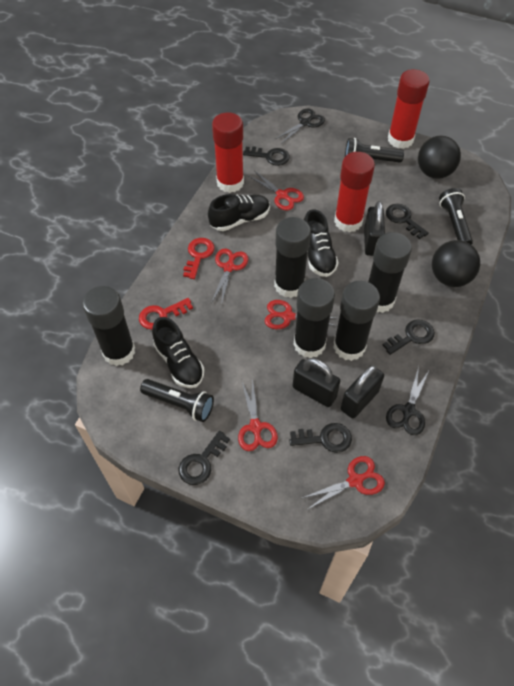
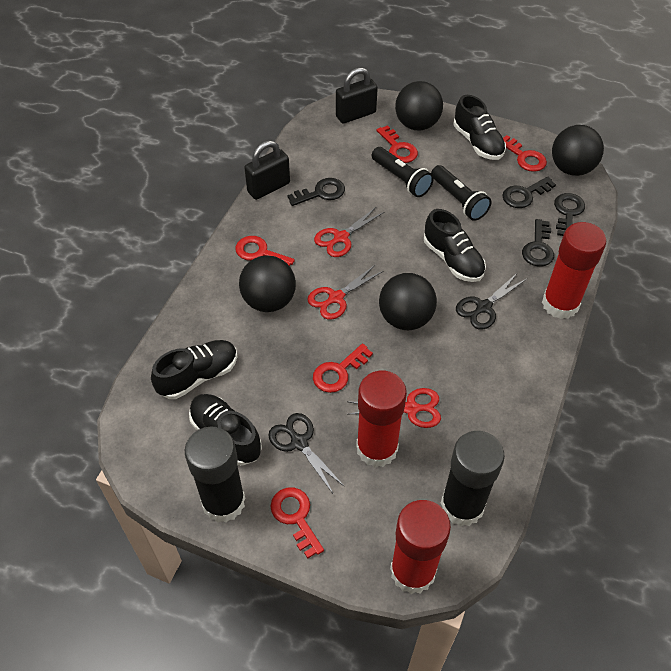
black ball: 2 -> 4
black flashlight: 3 -> 2
black glue stick: 5 -> 2
black key: 5 -> 4
black padlock: 3 -> 2
black shoe: 3 -> 4
red key: 2 -> 5
red scissors: 5 -> 3

